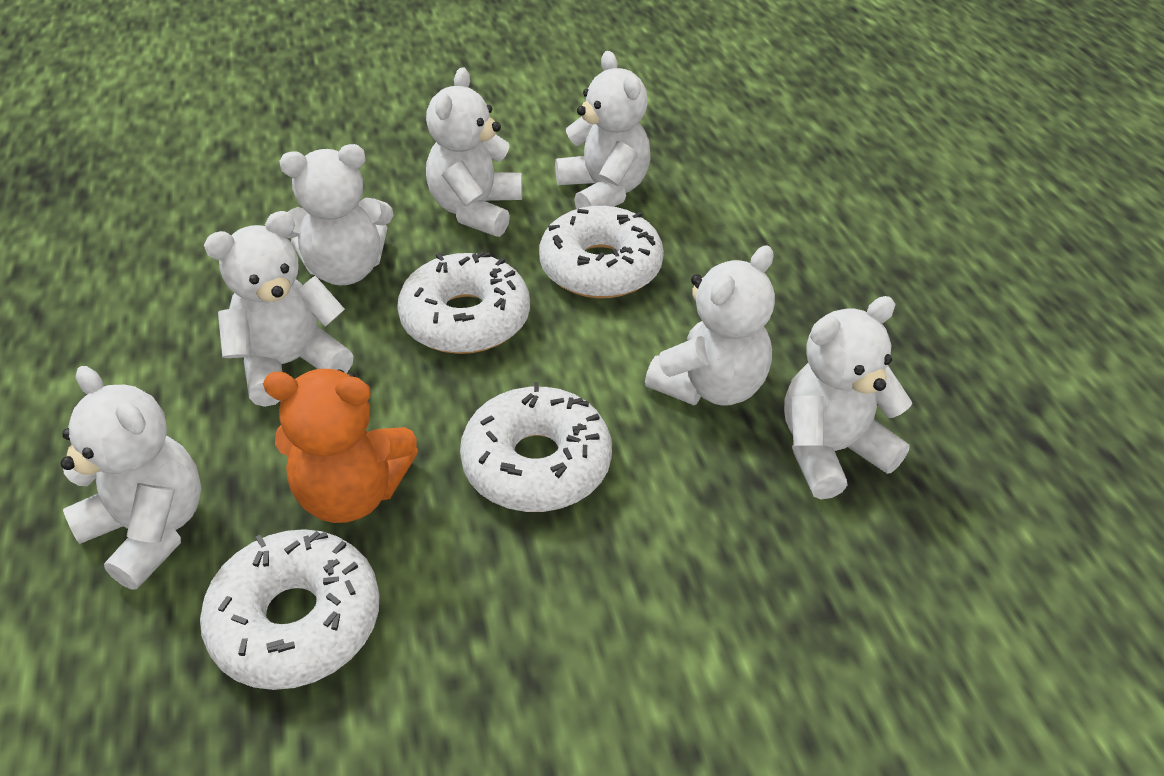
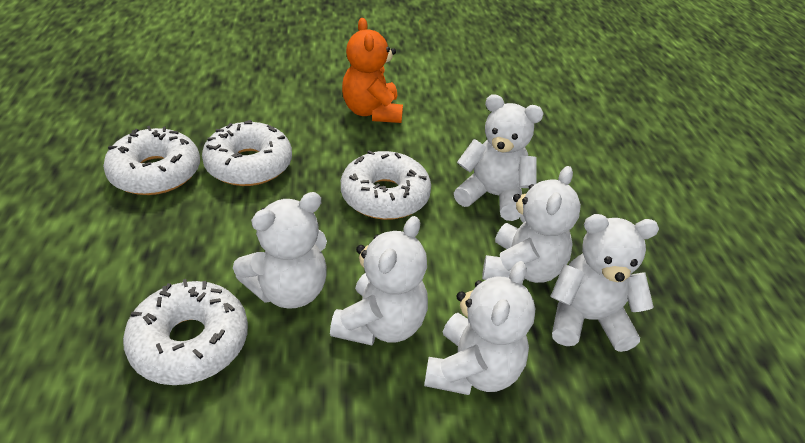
white teddy bear: 7 -> 6

